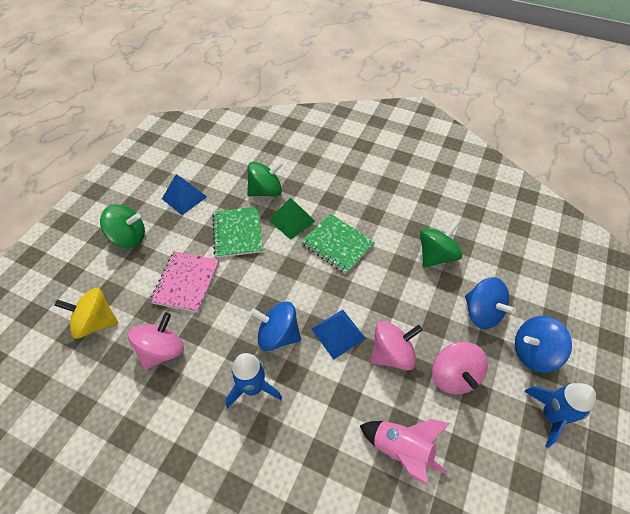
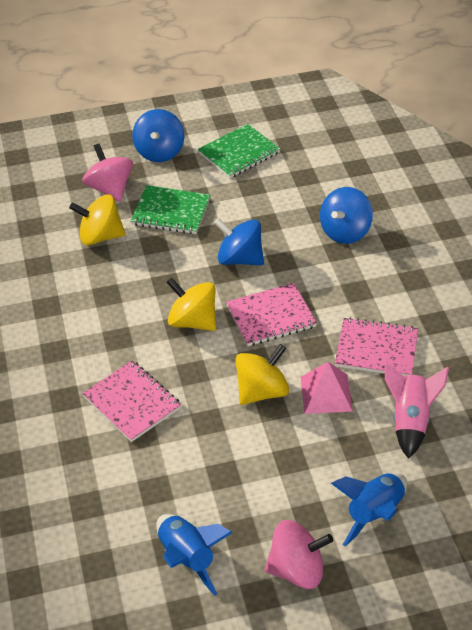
blue pyramid: 2 -> 0
green pyramid: 1 -> 0
green spinning top: 3 -> 0
pink notebook: 1 -> 3
pink pyramid: 0 -> 1
pink spinning top: 3 -> 2
yellow spinning top: 1 -> 3

